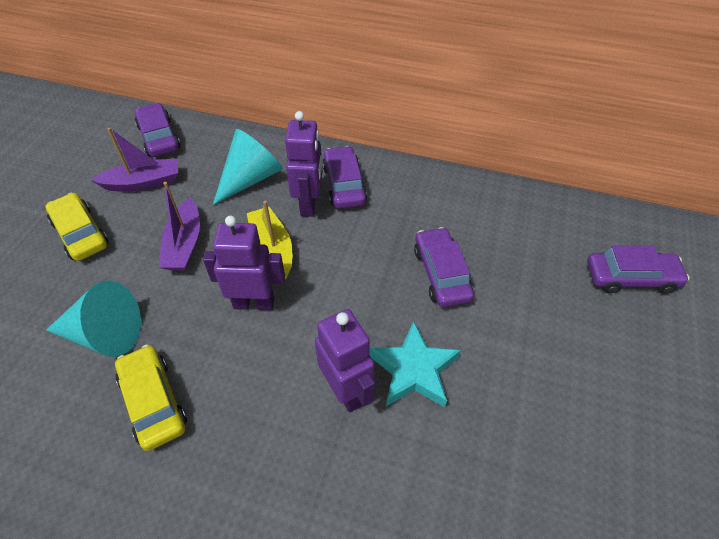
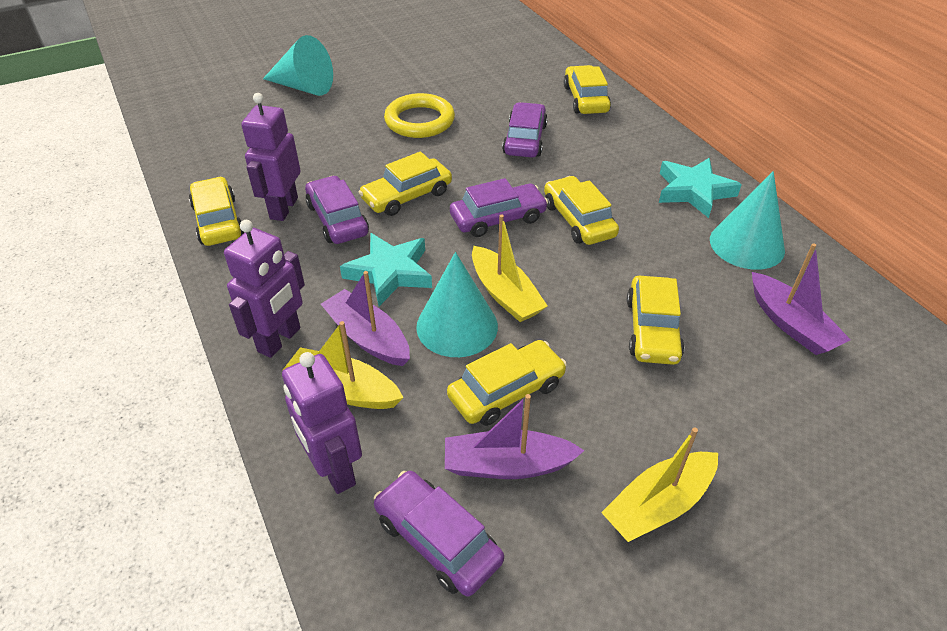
purple boat: 2 -> 3
turquoise cone: 2 -> 3
turquoise star: 1 -> 2
yellow boat: 1 -> 3
yellow car: 2 -> 6
yellow ring: 0 -> 1

